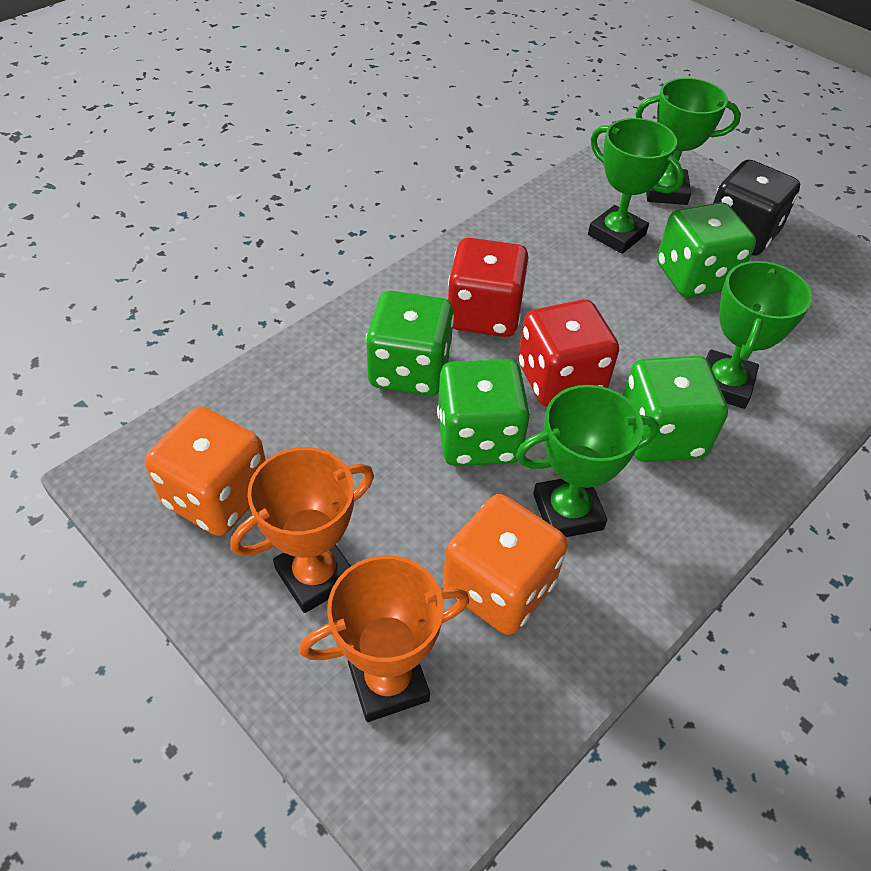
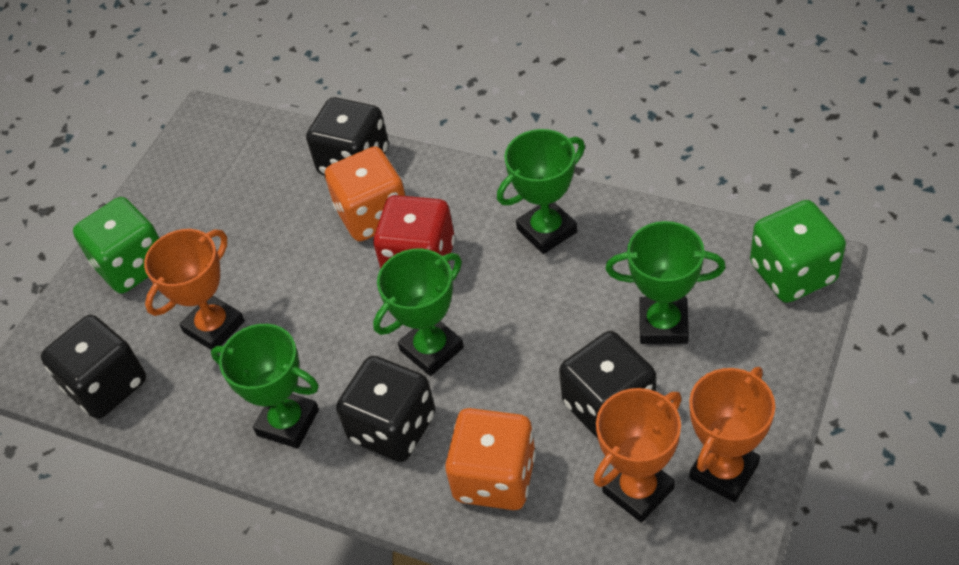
black dice: 1 -> 4
green dice: 4 -> 2
orange trophy: 2 -> 3
red dice: 2 -> 1

